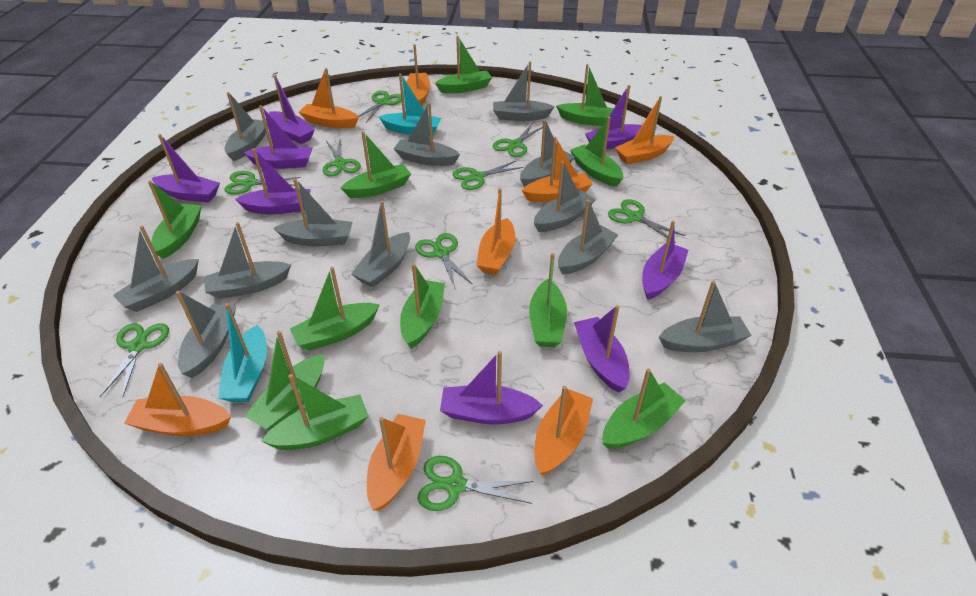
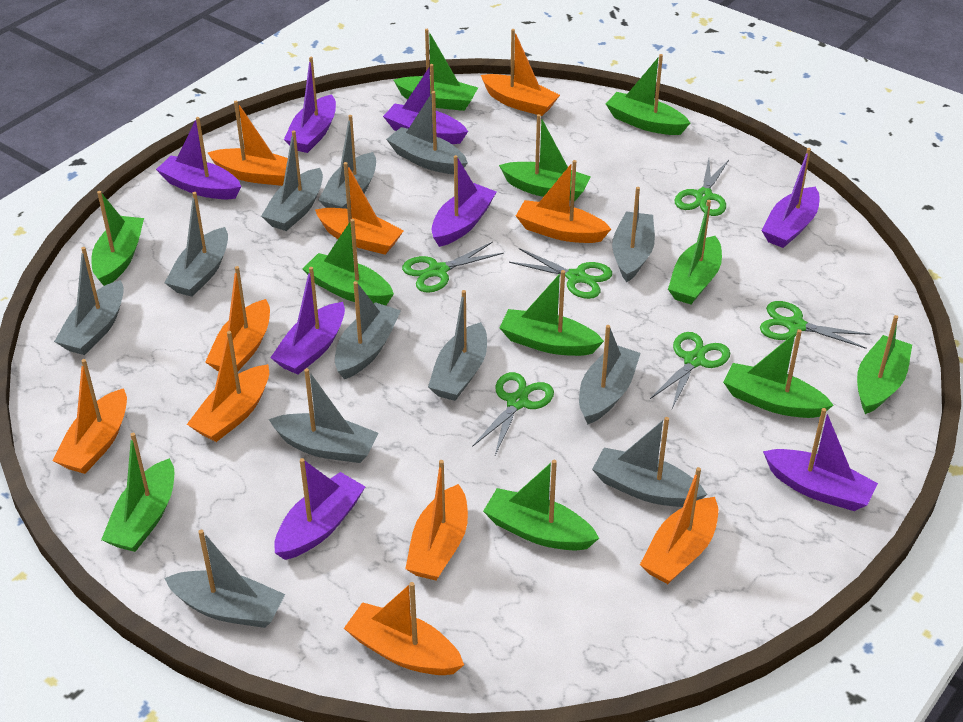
green scissors: 9 -> 6
orange boat: 8 -> 10
turquoise boat: 2 -> 0

